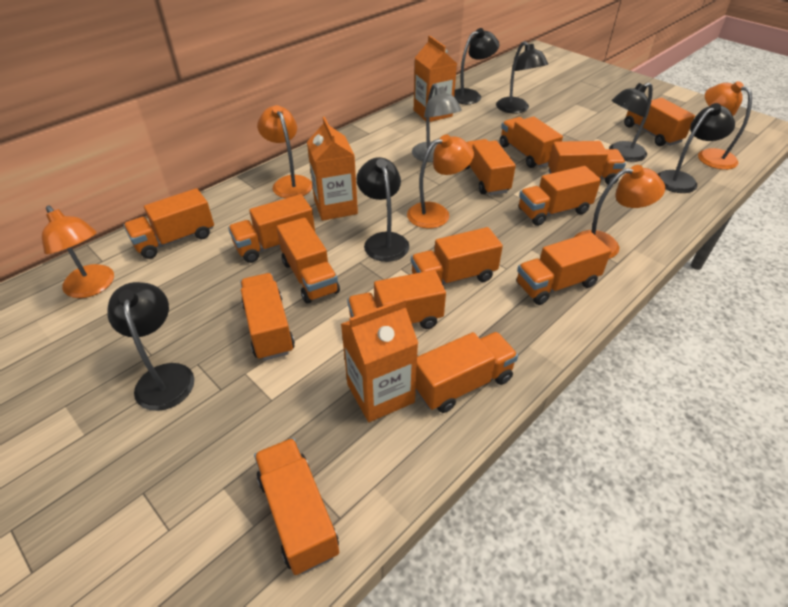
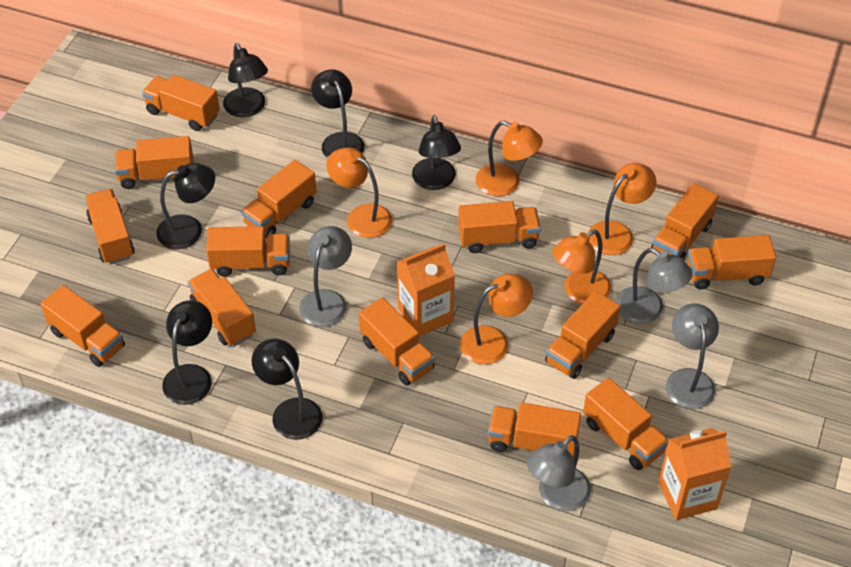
grey lamp: 1 -> 4
orange carton: 3 -> 2

